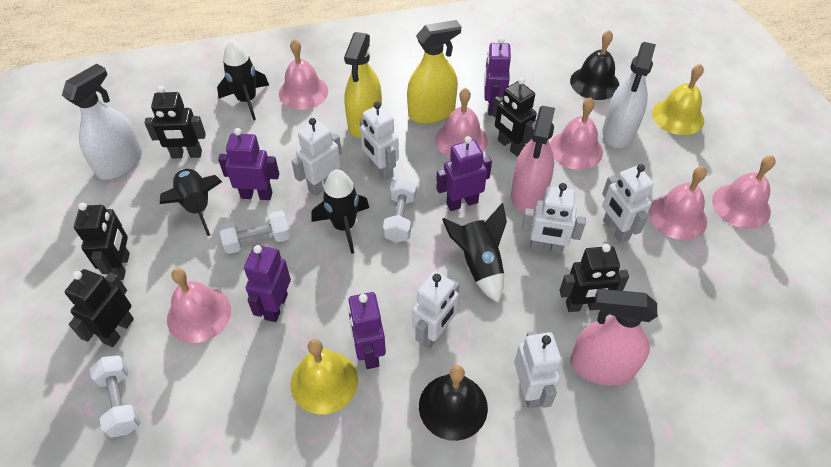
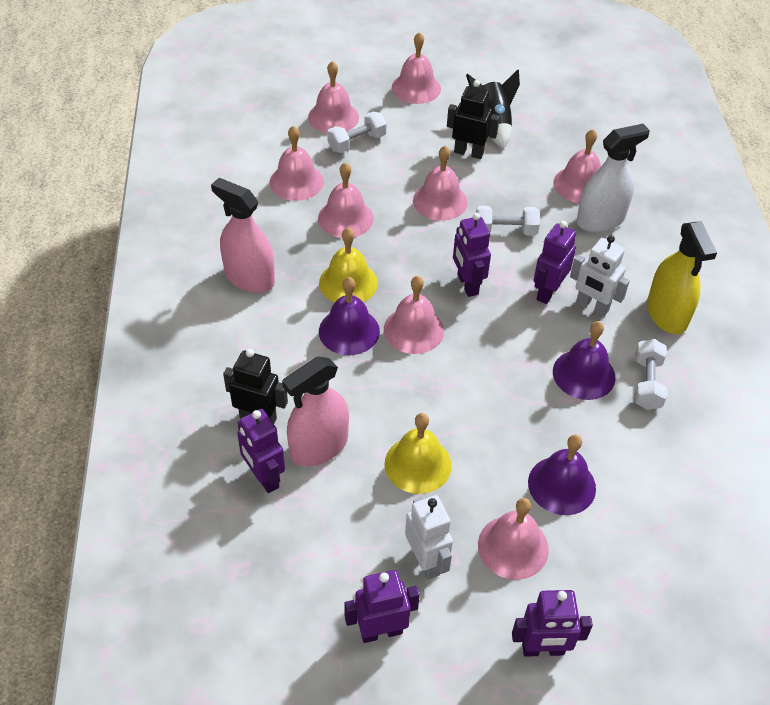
black bell: 2 -> 0
black robot: 5 -> 2
black rocket: 4 -> 1
pink bell: 6 -> 8
purple bell: 0 -> 3
white robot: 6 -> 2
white spray bottle: 2 -> 1
yellow spray bottle: 2 -> 1

